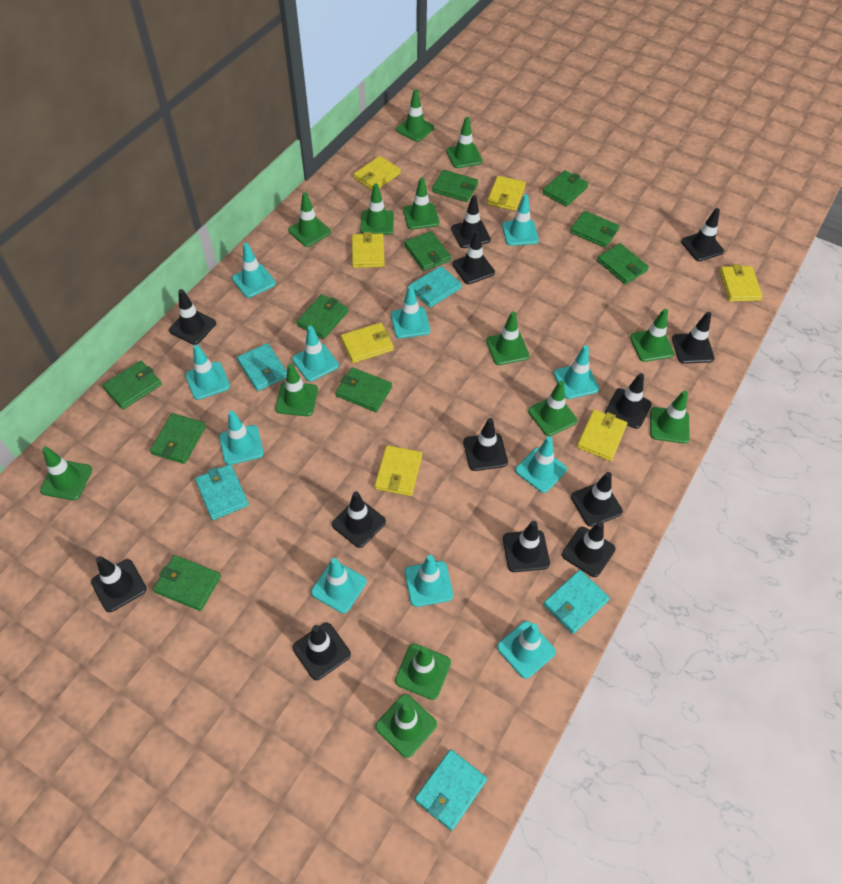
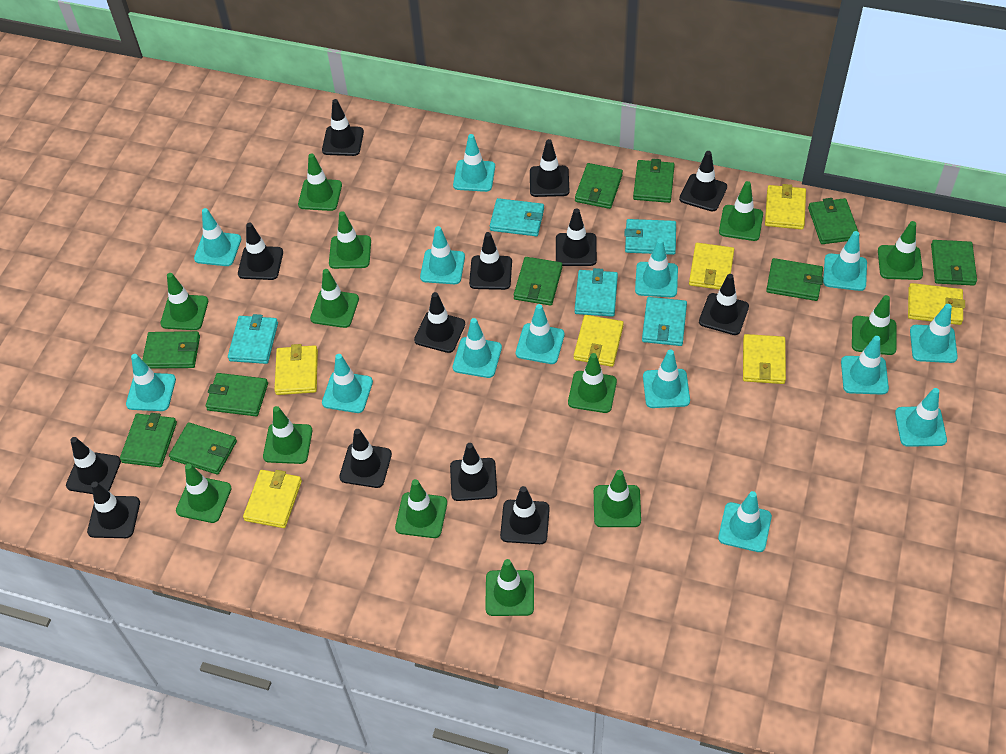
turquoise traffic cone: 11 -> 14

